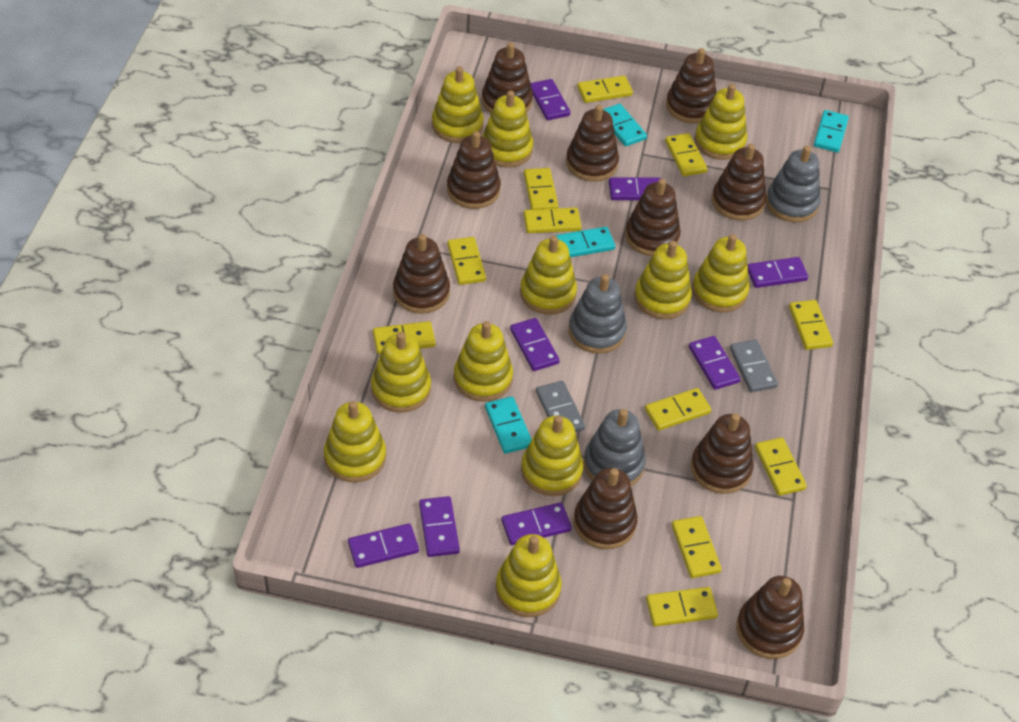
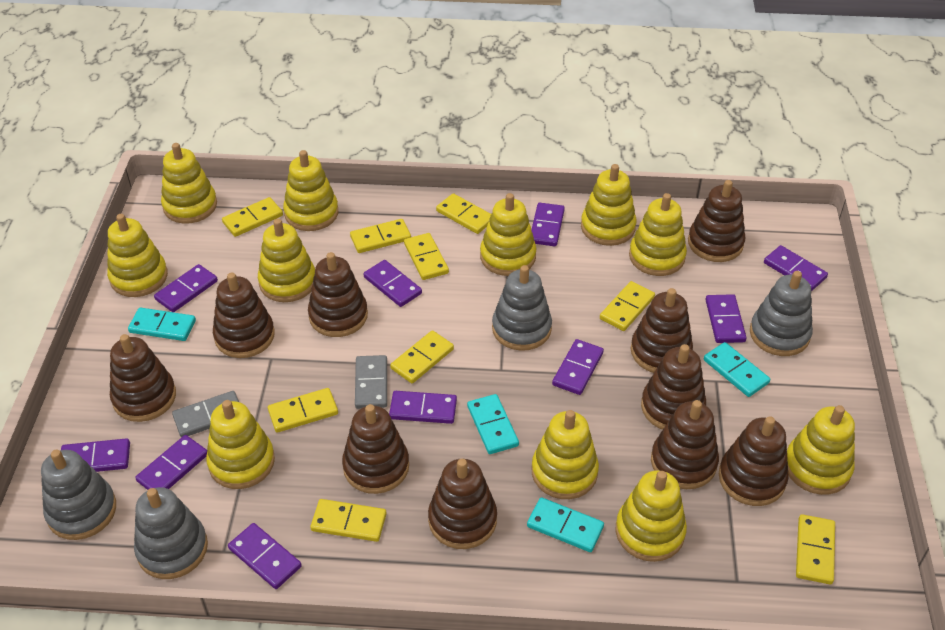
grey stacking toy: 3 -> 4
purple domino: 8 -> 10
yellow domino: 11 -> 9

